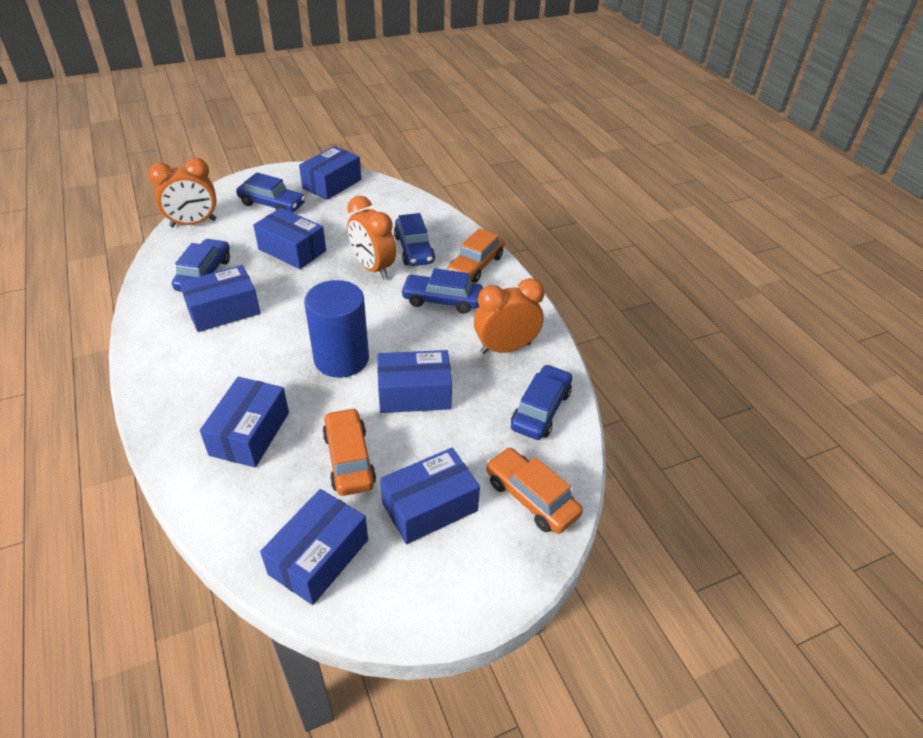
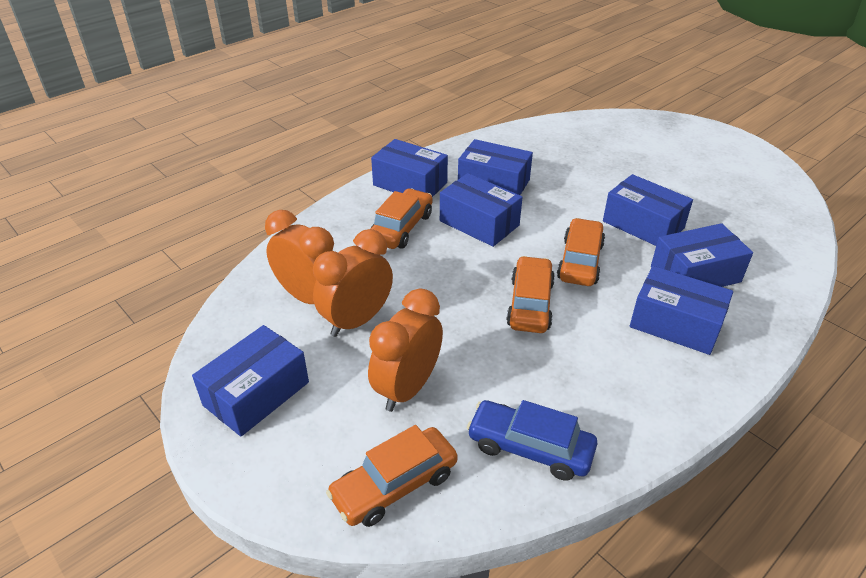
blue car: 5 -> 1
blue cylinder: 1 -> 0
orange car: 3 -> 4

